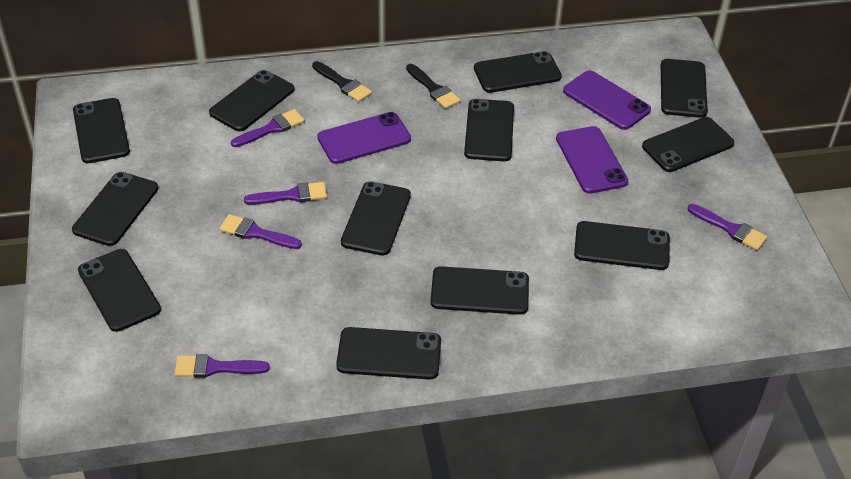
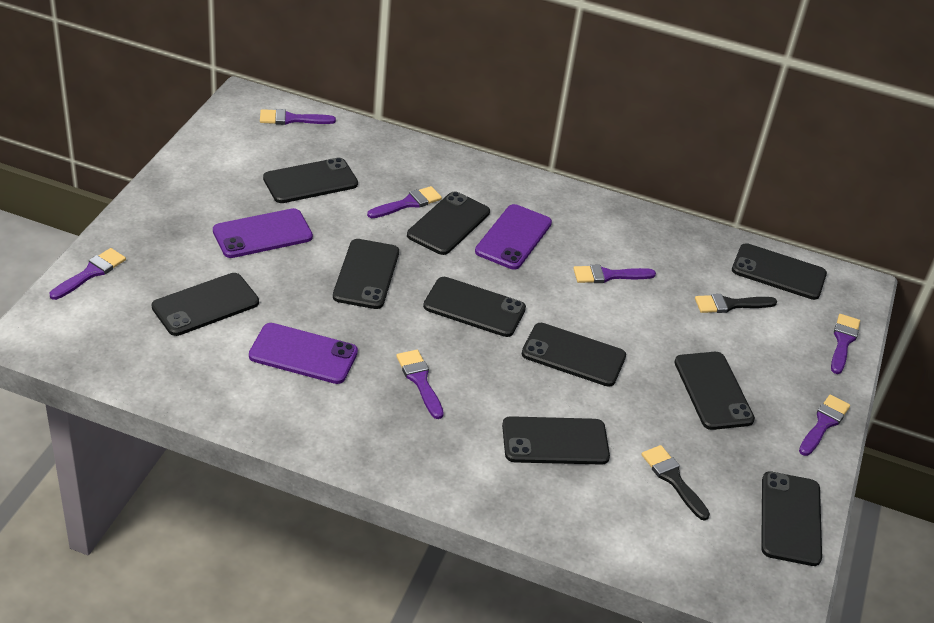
black phone: 12 -> 10
purple brush: 5 -> 7

